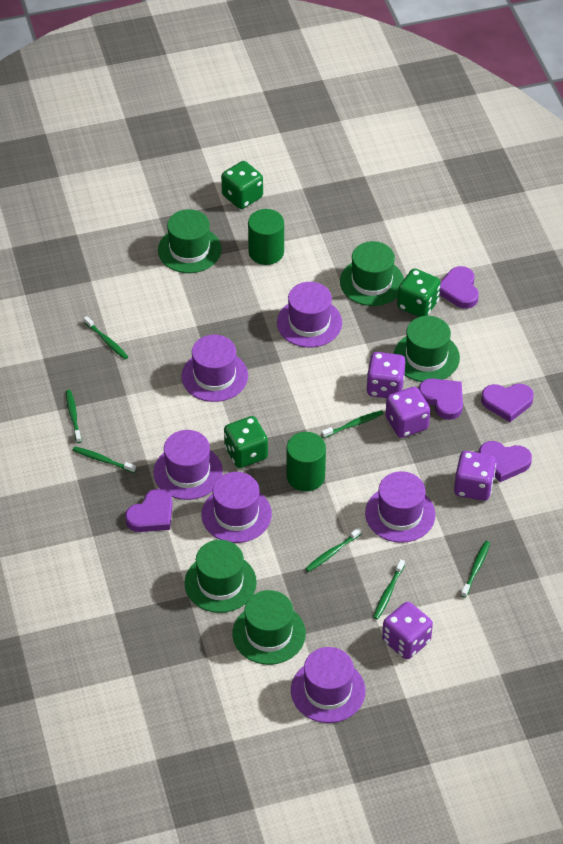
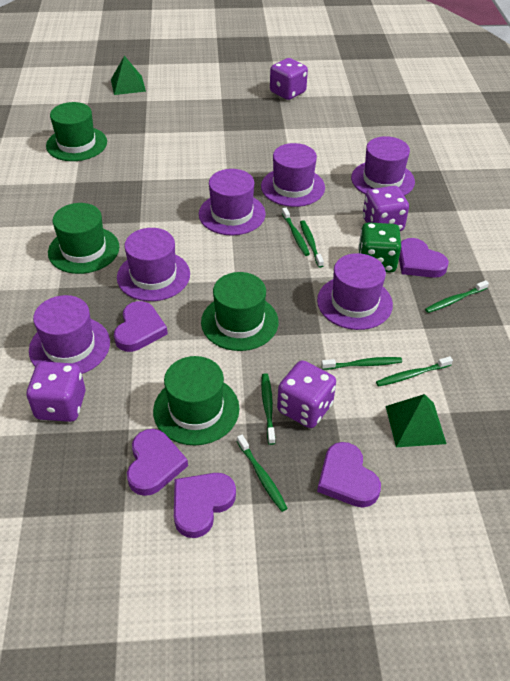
green cylinder: 2 -> 0
green dice: 3 -> 1
green hat: 5 -> 4
green pyramid: 0 -> 2

